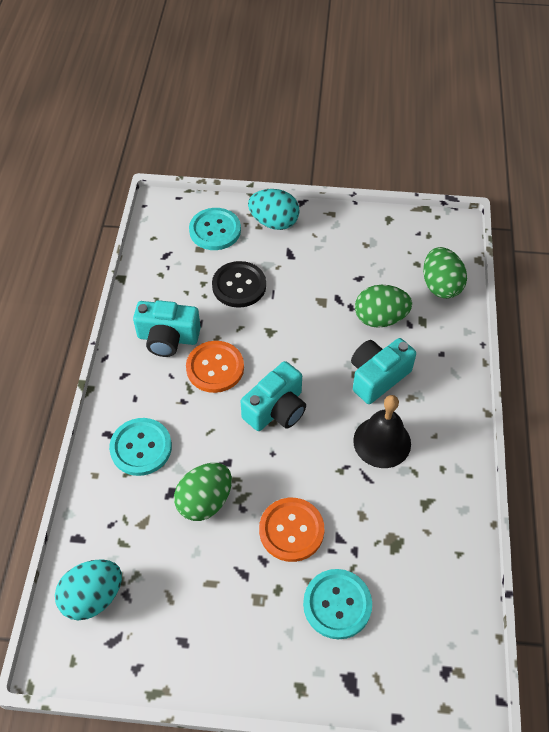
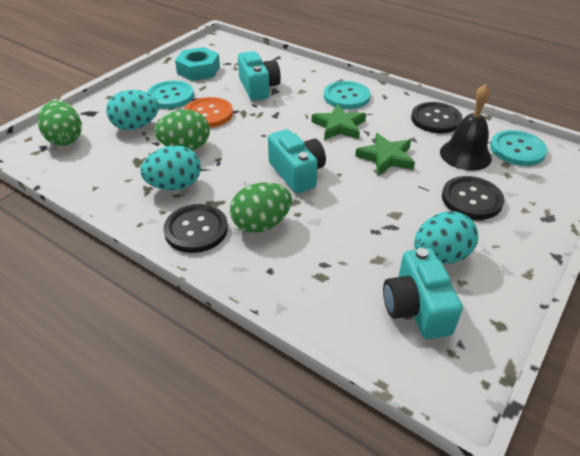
black button: 1 -> 3
green star: 0 -> 2
orange button: 2 -> 1
turquoise egg: 2 -> 3
turquoise nut: 0 -> 1

